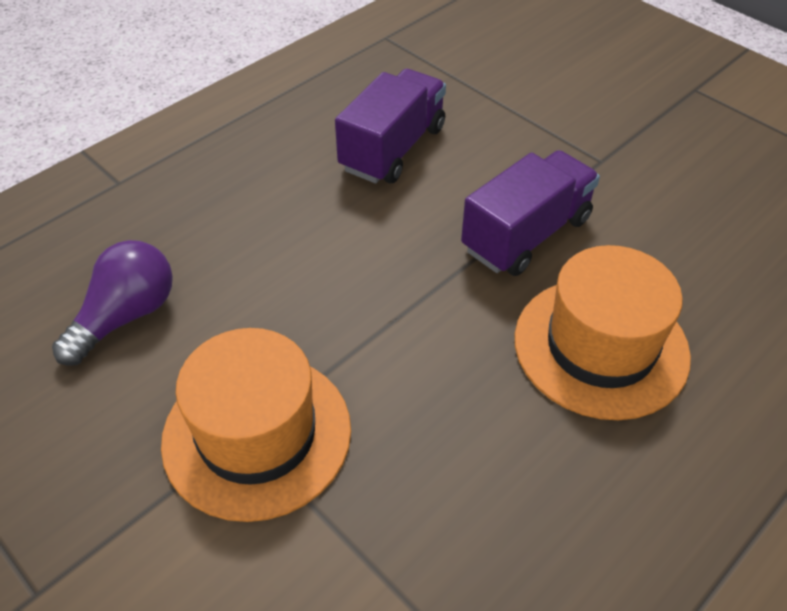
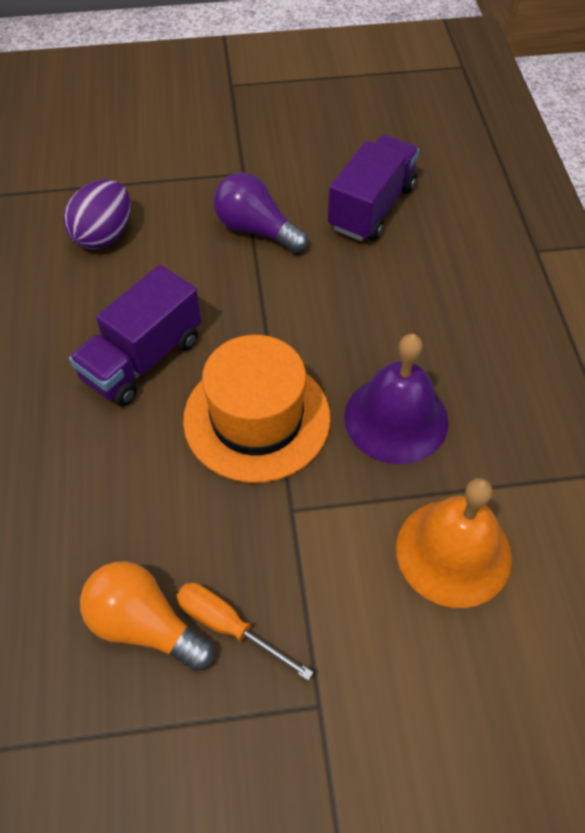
orange bell: 0 -> 1
orange hat: 2 -> 1
orange light bulb: 0 -> 1
orange screwdriver: 0 -> 1
purple bell: 0 -> 1
purple egg: 0 -> 1

